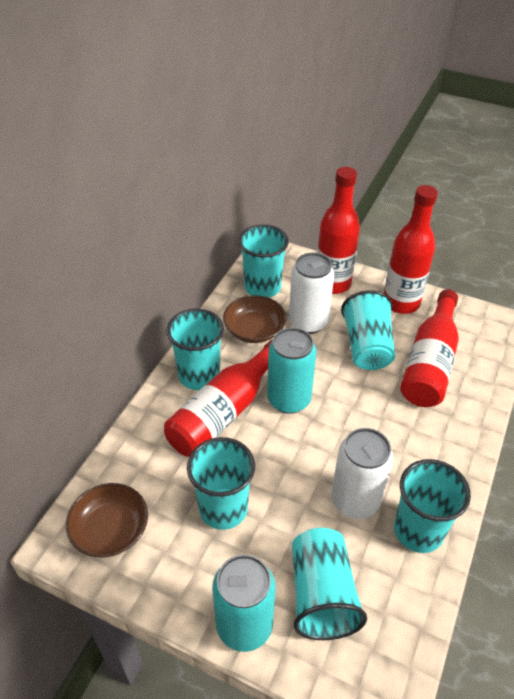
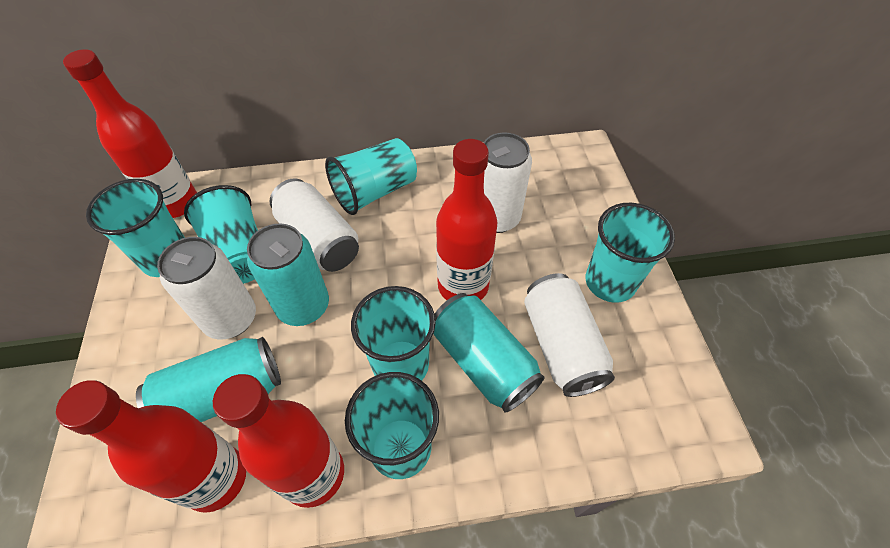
brown bowl: 2 -> 0
turquoise can: 2 -> 3
white can: 2 -> 4

